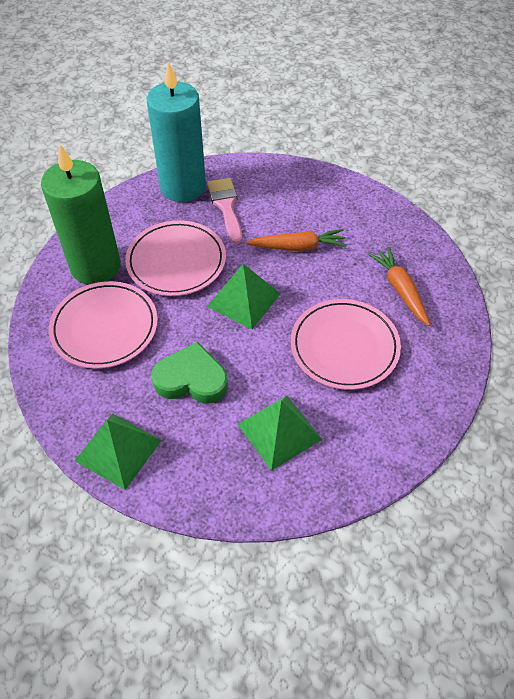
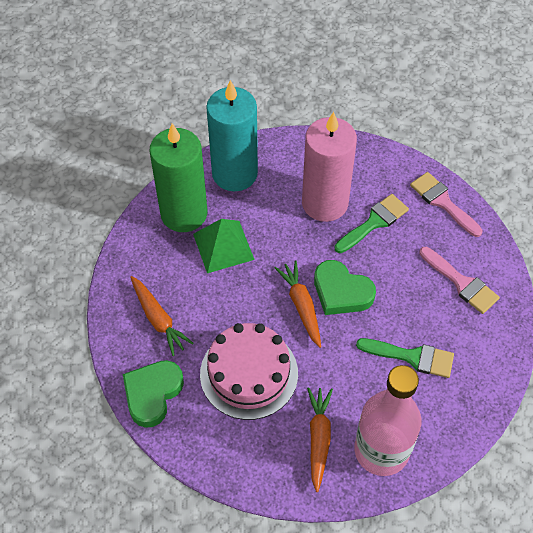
green brush: 0 -> 2
green heart: 1 -> 2
green pyramid: 3 -> 1
orange carrot: 2 -> 3
pink bottle: 0 -> 1
pink brush: 1 -> 2
pink cake: 0 -> 1
pink candle: 0 -> 1
pink plate: 3 -> 0

